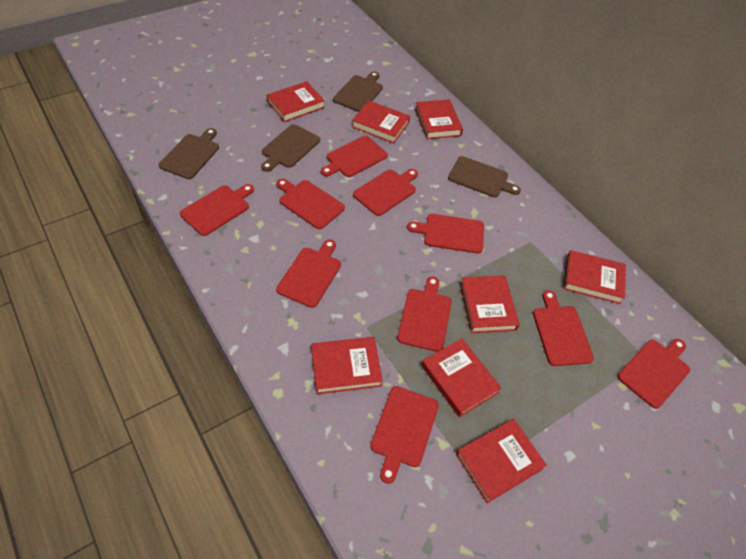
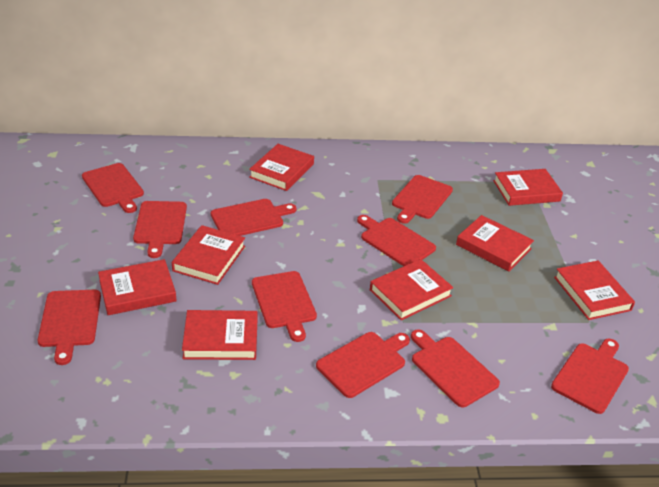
brown cutting board: 4 -> 0

